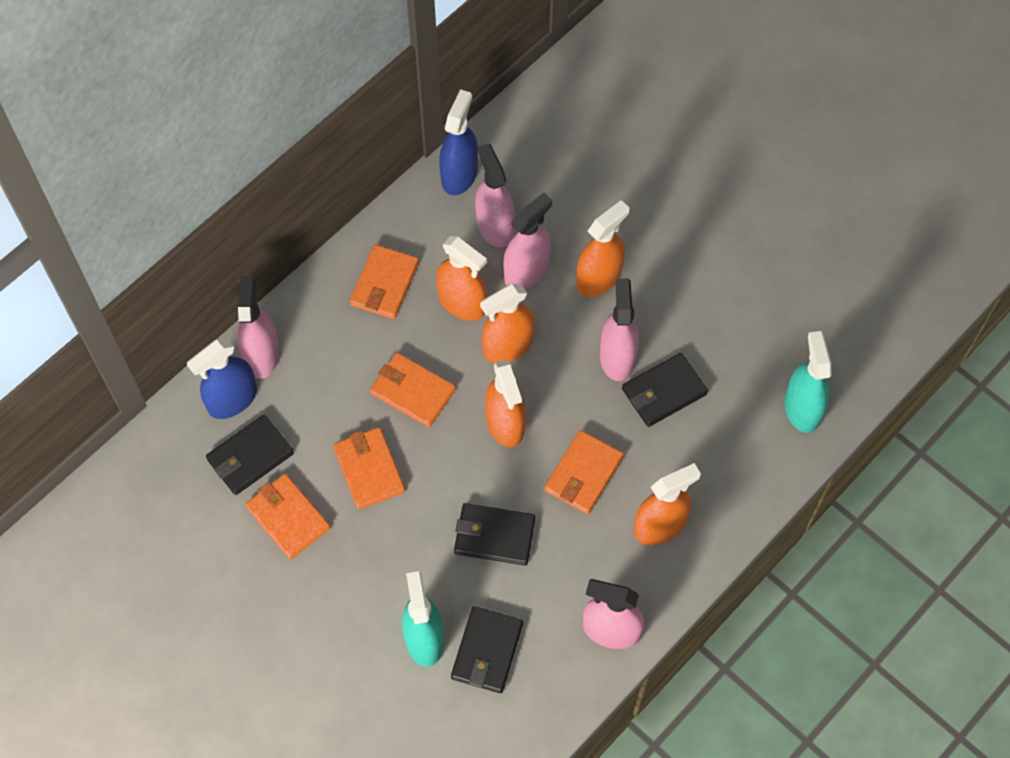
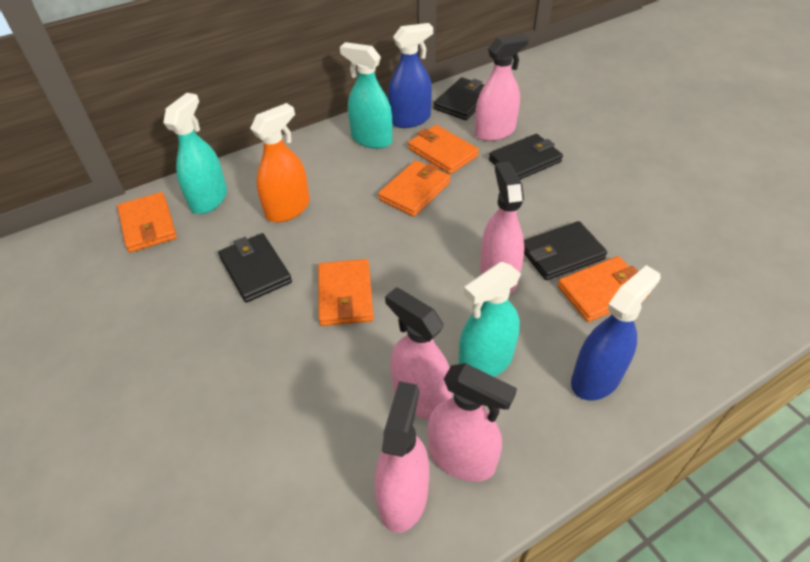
orange spray bottle: 5 -> 1
turquoise spray bottle: 2 -> 3

